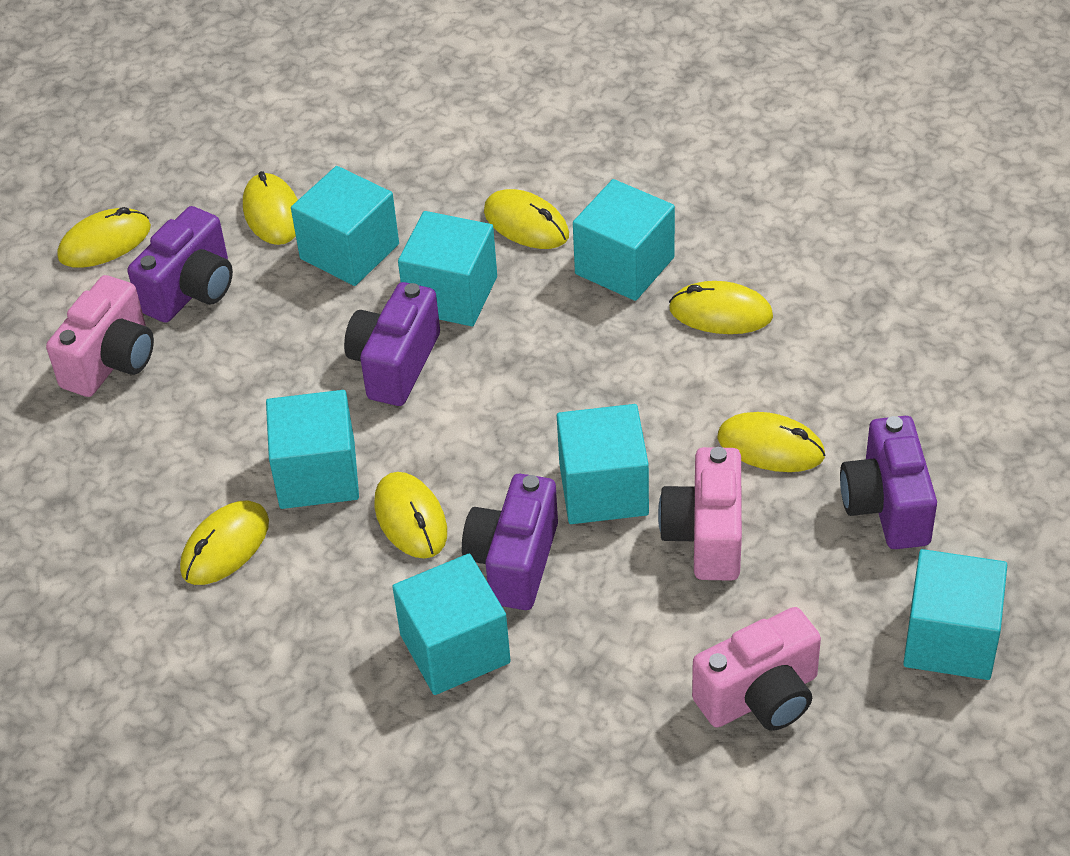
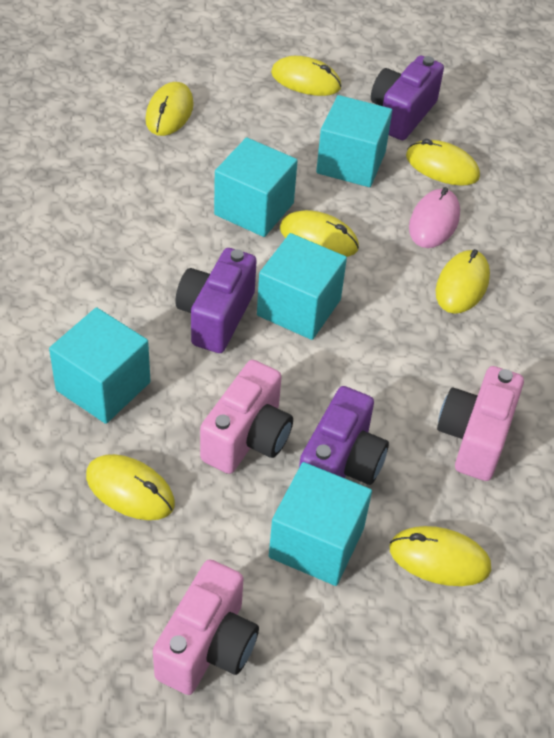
pink mouse: 0 -> 1
purple camera: 4 -> 3
turquoise cube: 7 -> 5

